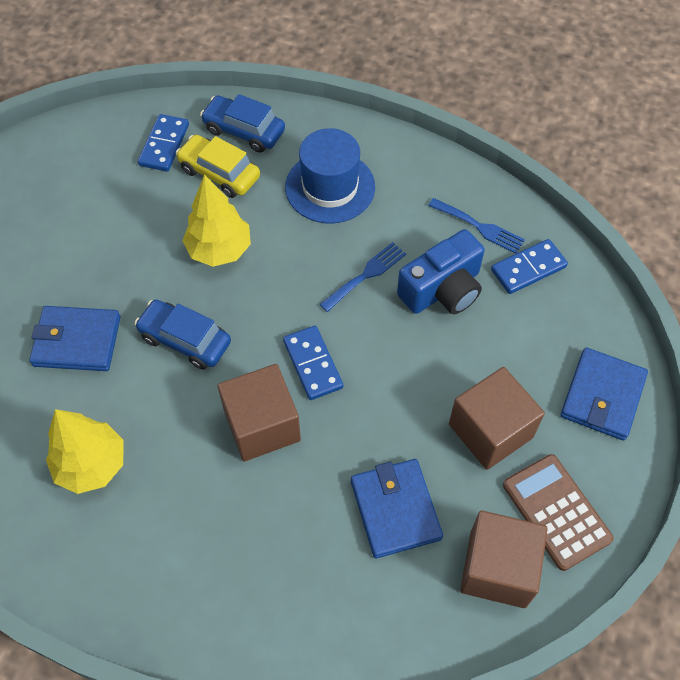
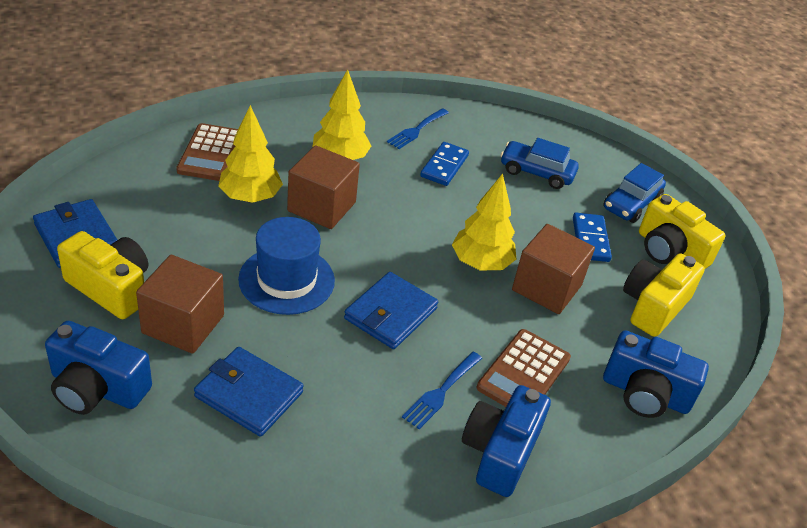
blue camera: 1 -> 3
blue domino: 3 -> 2
brown calculator: 1 -> 2
yellow camera: 0 -> 3
yellow car: 1 -> 0
yellow tree: 2 -> 3

